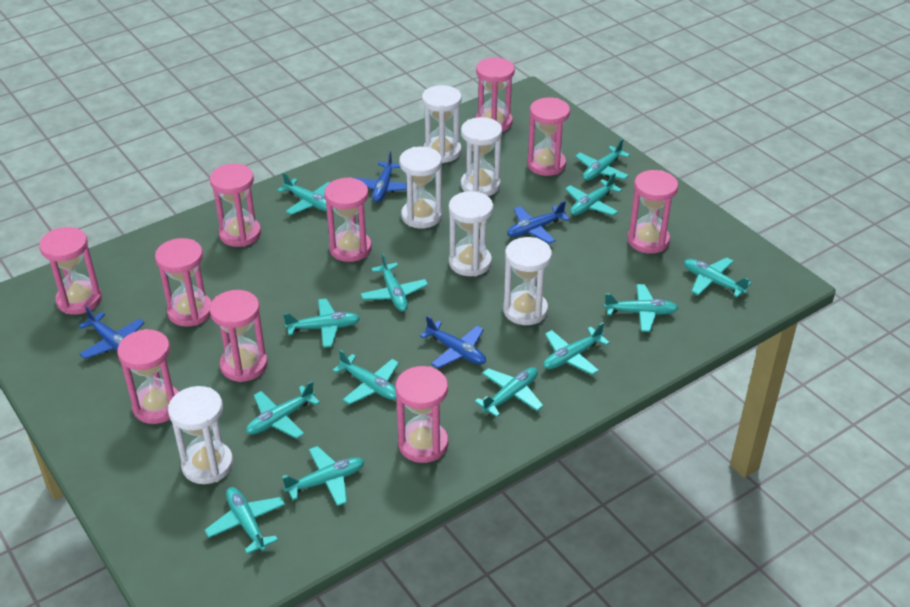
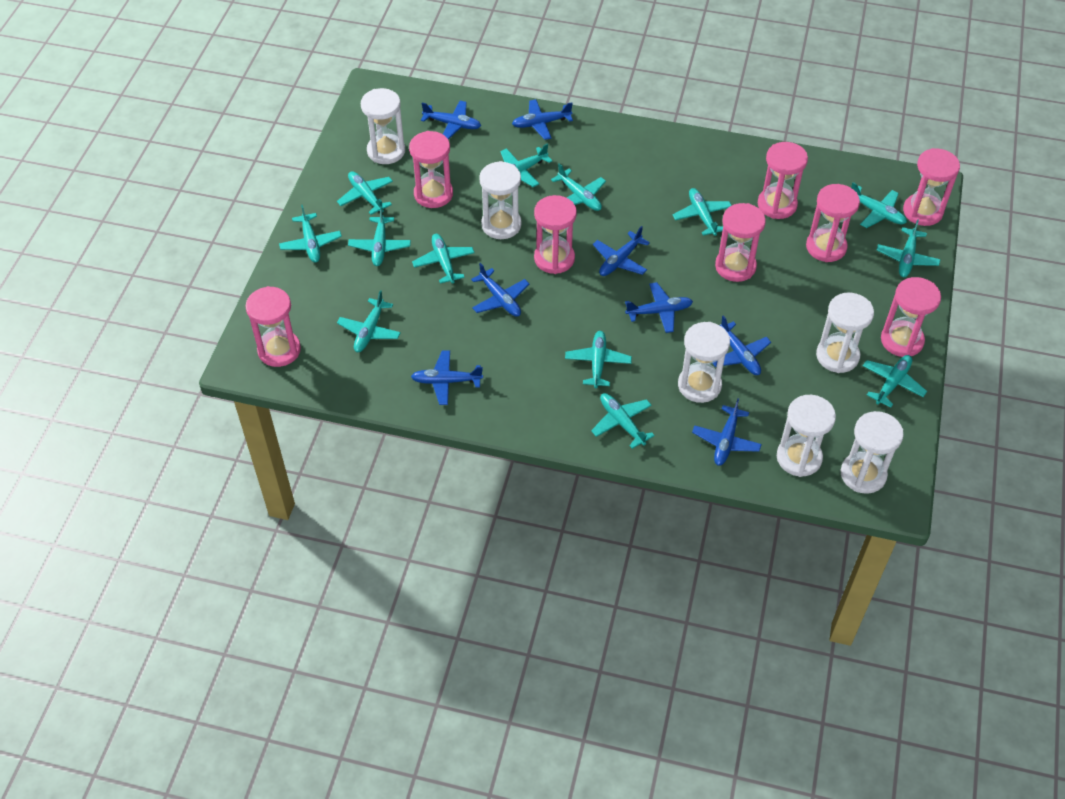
blue plane: 4 -> 8
pink hourglass: 10 -> 8

